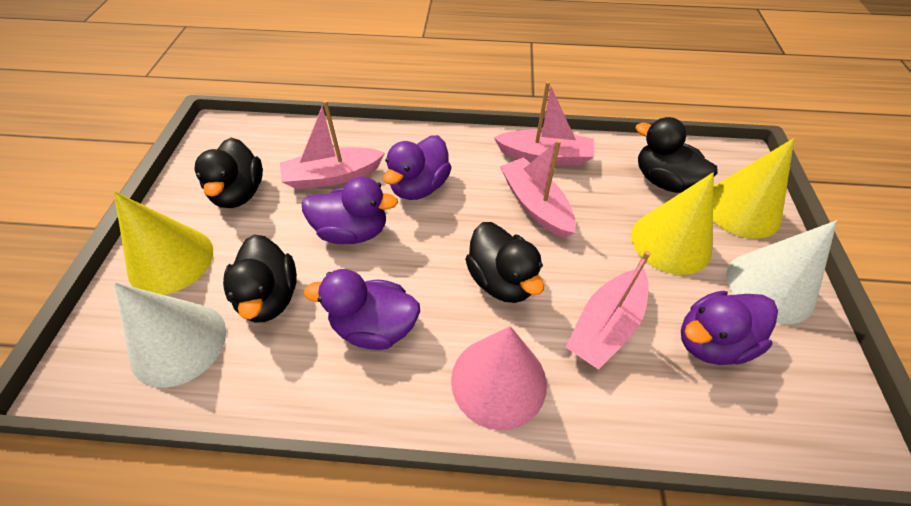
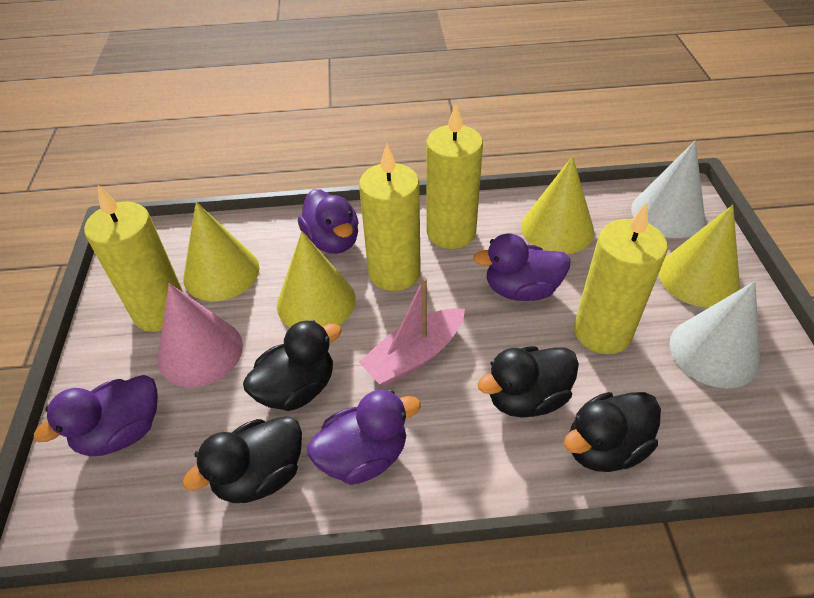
pink boat: 4 -> 1
yellow candle: 0 -> 4
yellow cone: 3 -> 4

